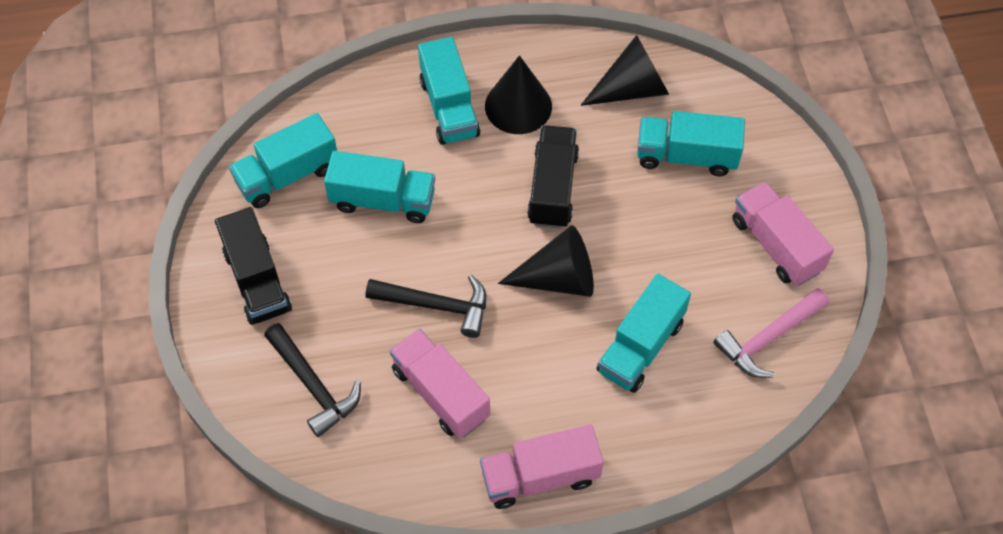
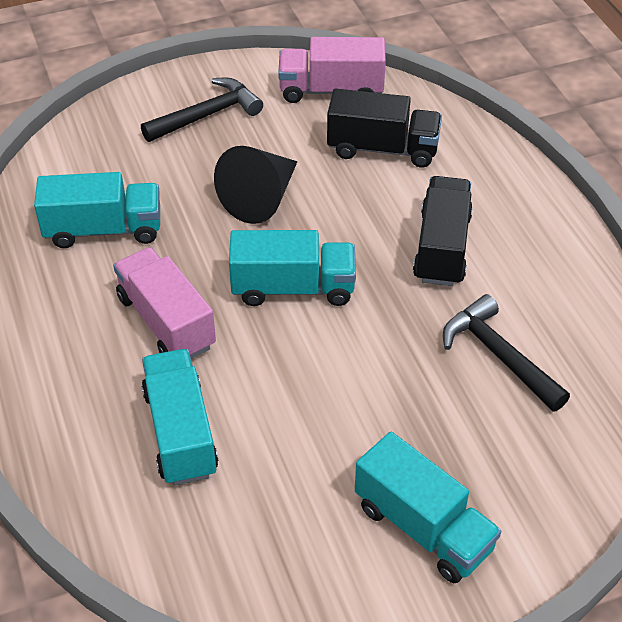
black cone: 3 -> 1
pink hammer: 1 -> 0
pink truck: 3 -> 2
turquoise truck: 5 -> 4

